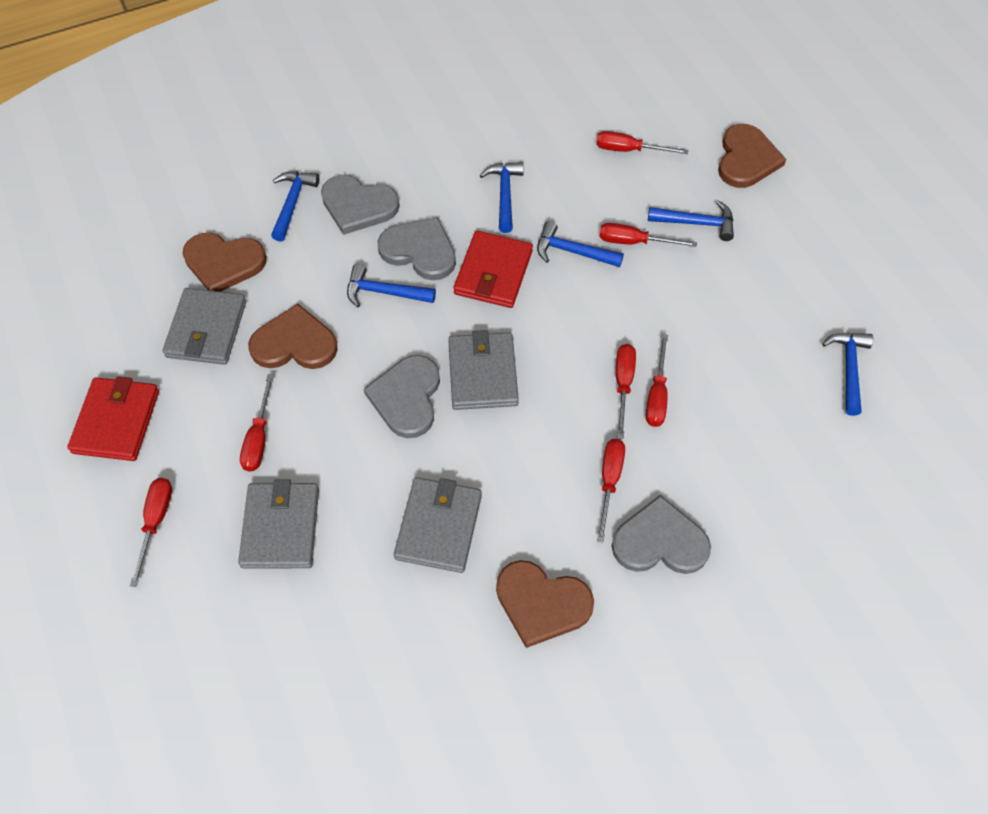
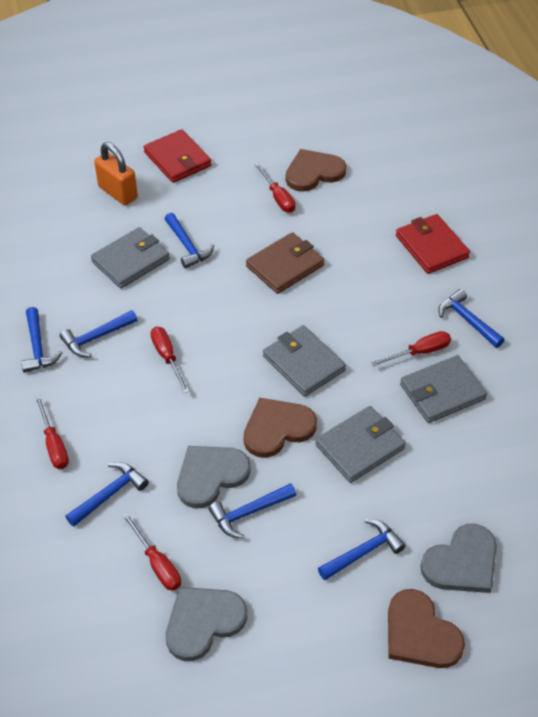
blue hammer: 6 -> 7
brown heart: 4 -> 3
brown wallet: 0 -> 1
grey heart: 4 -> 3
orange padlock: 0 -> 1
red screwdriver: 7 -> 5

